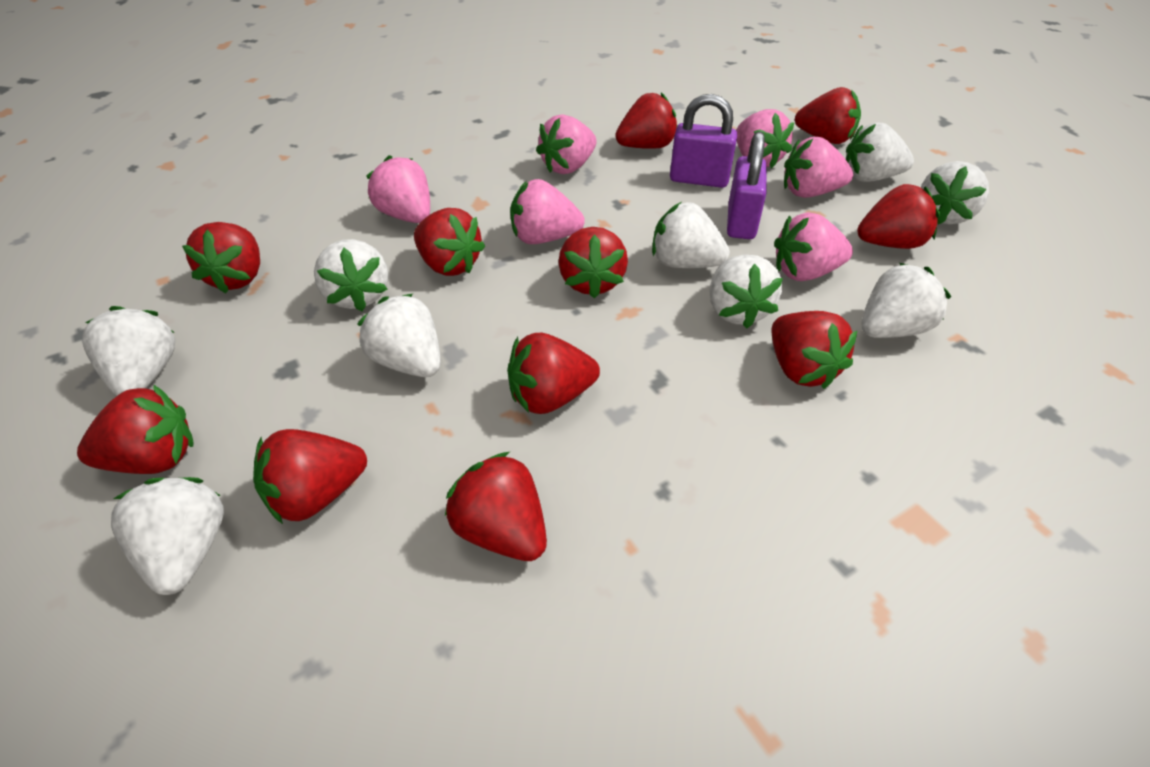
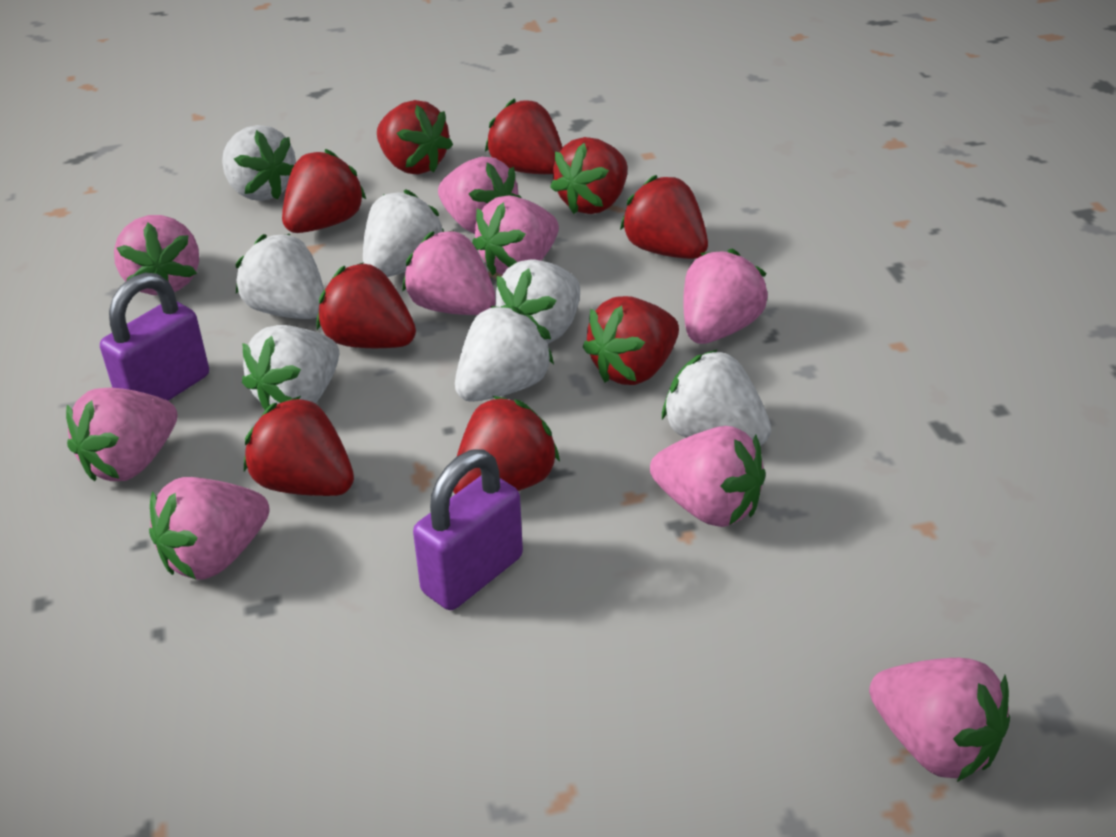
pink strawberry: 6 -> 9
red strawberry: 11 -> 9
white strawberry: 9 -> 7

